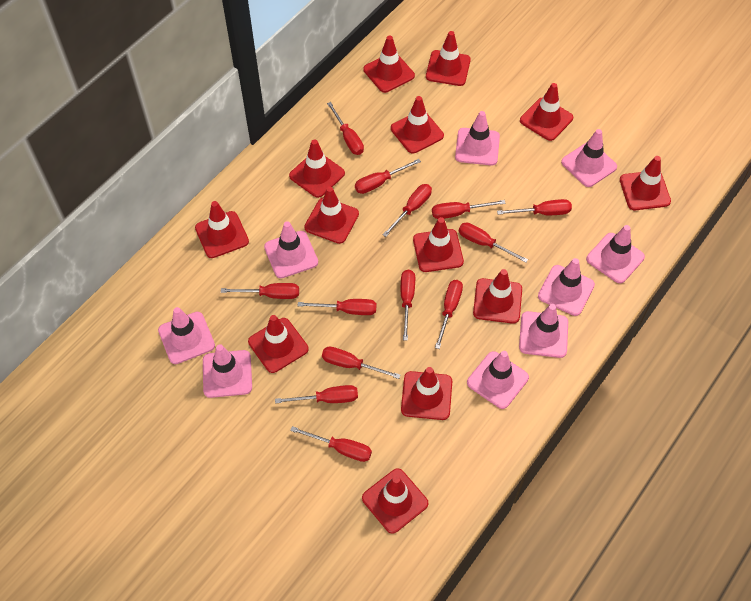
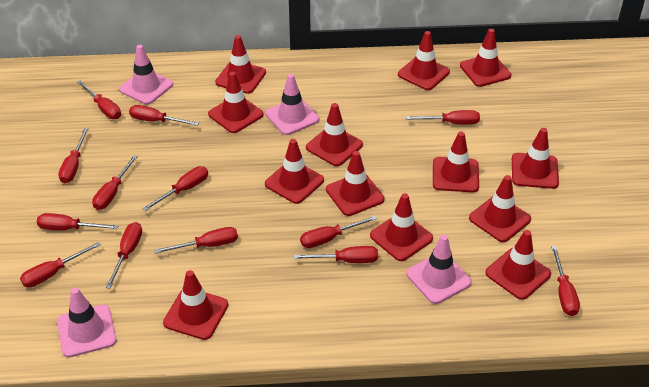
pink traffic cone: 9 -> 4

